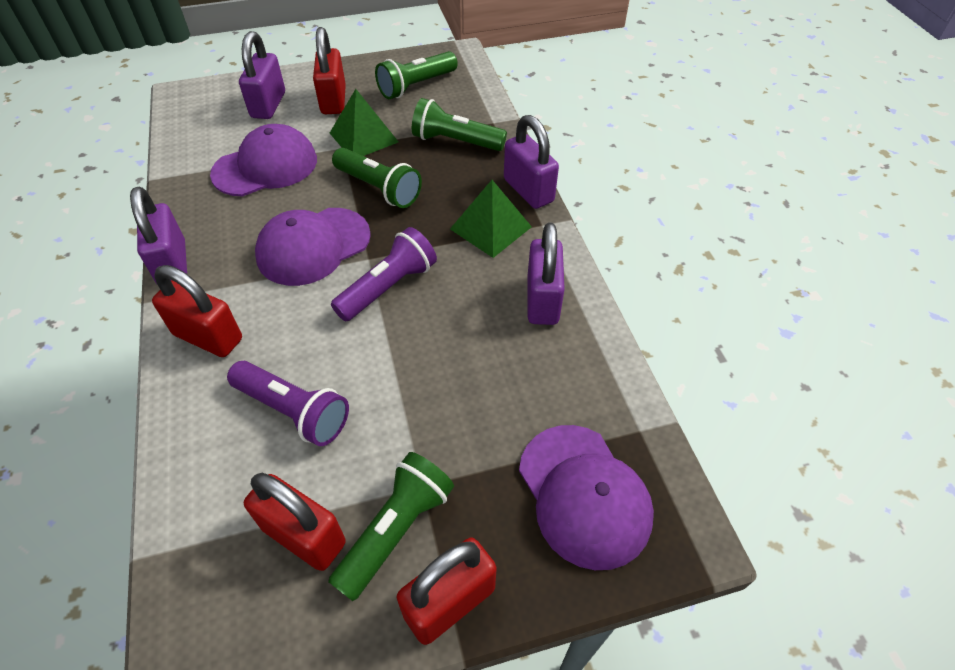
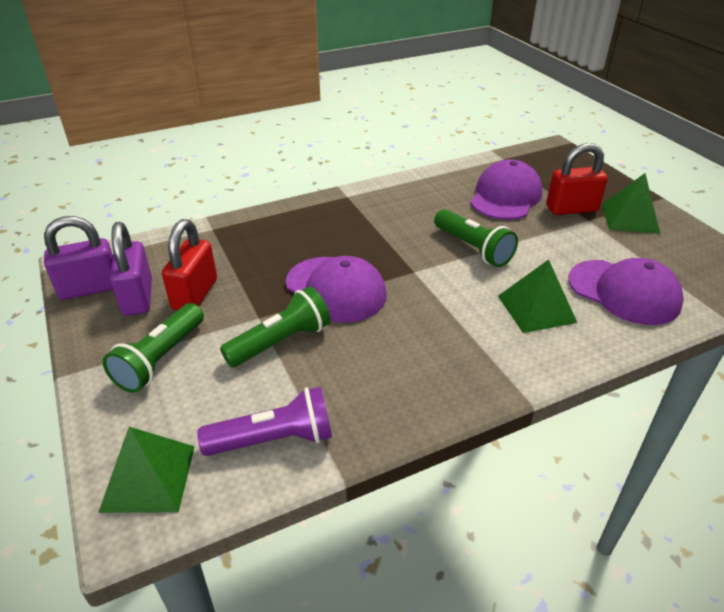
green flashlight: 4 -> 3
green pyramid: 2 -> 3
purple flashlight: 2 -> 1
purple padlock: 4 -> 2
red padlock: 4 -> 2

